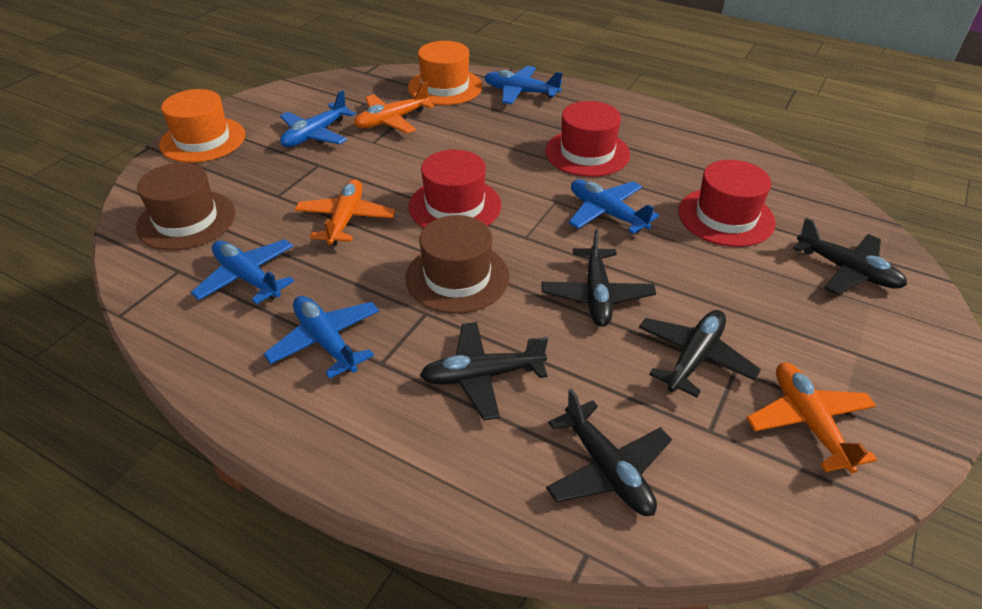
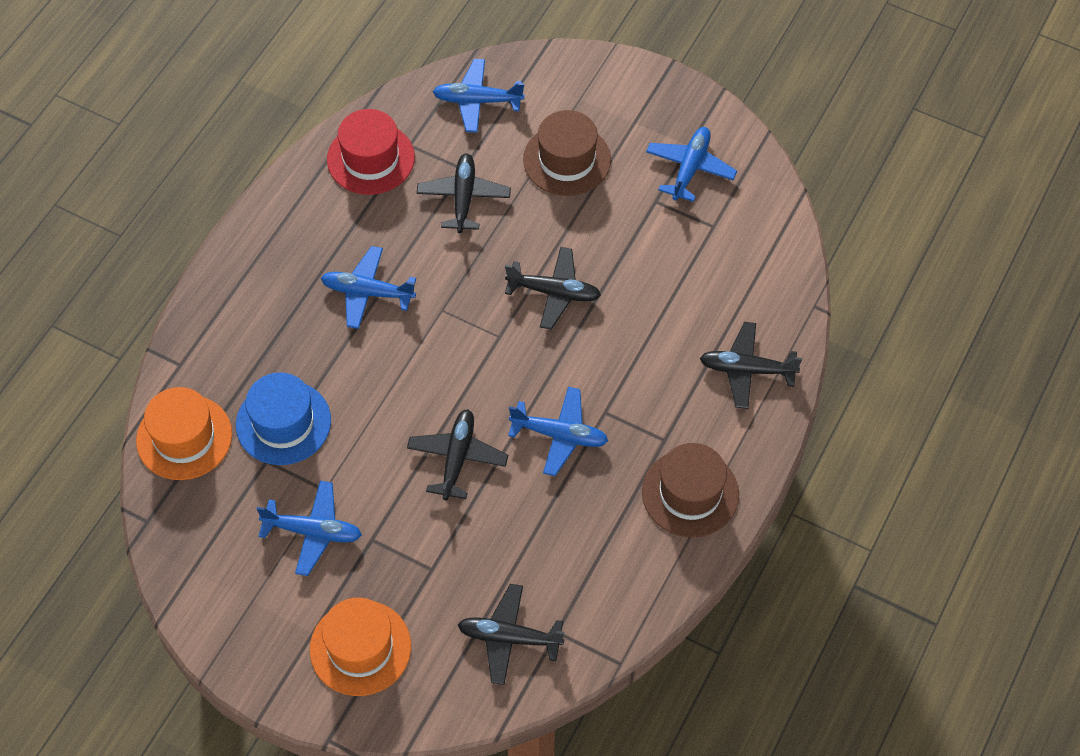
blue hat: 0 -> 1
orange plane: 3 -> 0
red hat: 3 -> 1

